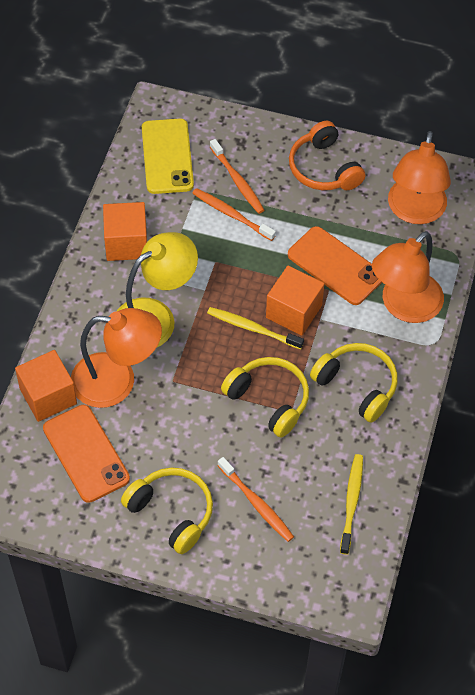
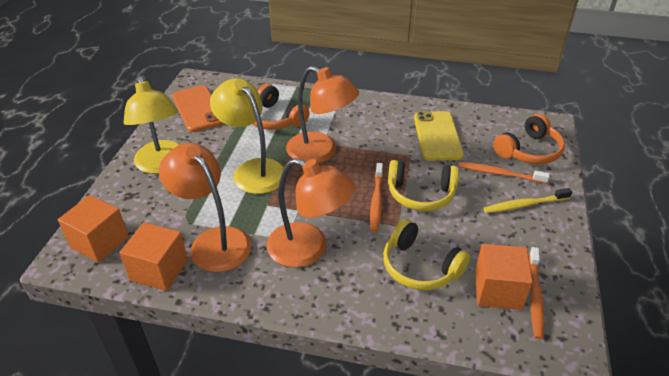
orange headphones: 1 -> 2
orange phone: 2 -> 1
yellow headphones: 3 -> 2
yellow lamp: 1 -> 2
yellow toothbrush: 2 -> 1

